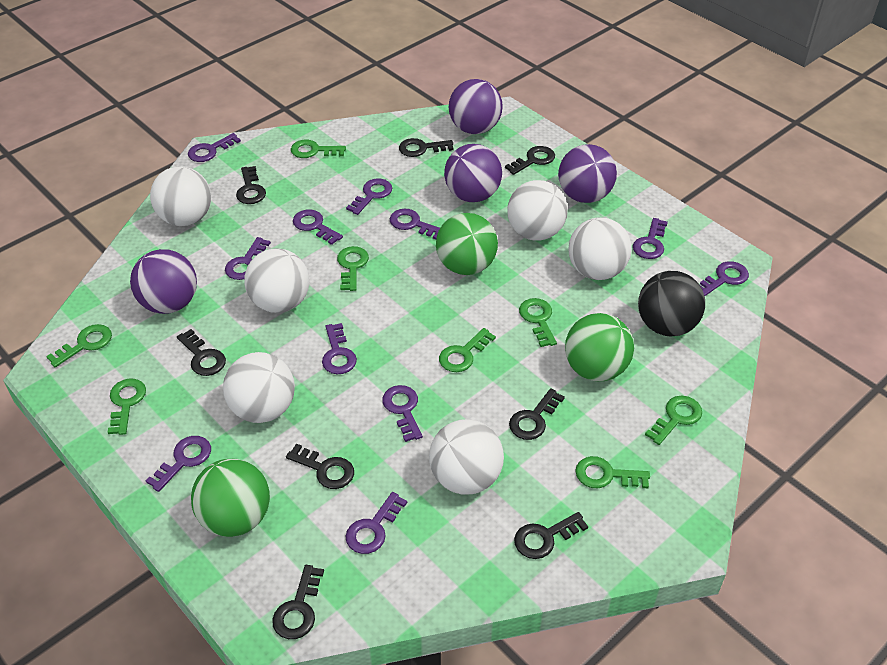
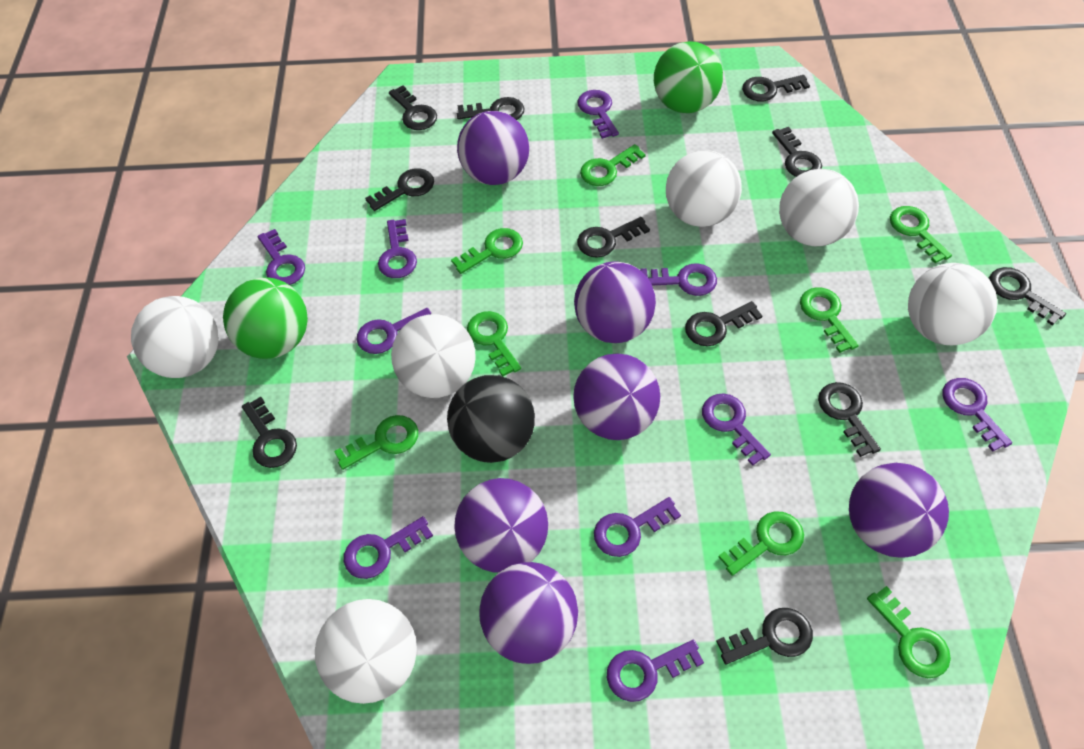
black key: 8 -> 11
green ball: 3 -> 2
purple ball: 4 -> 6
purple key: 11 -> 10

